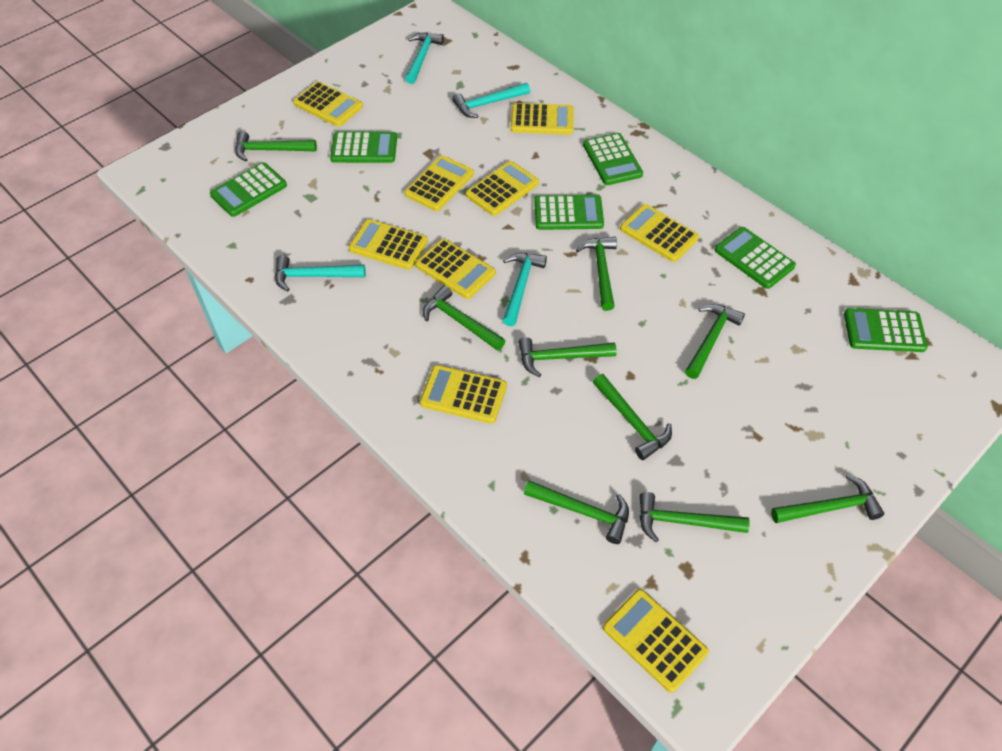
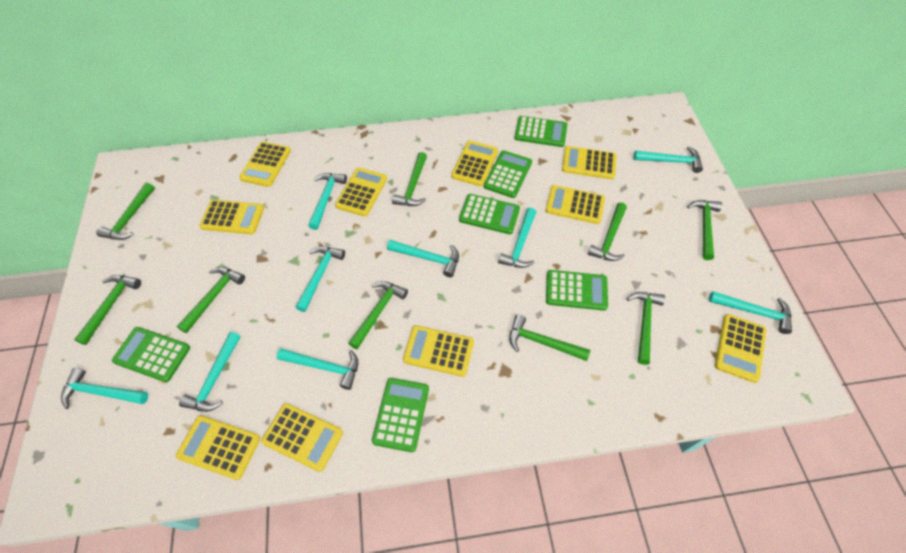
turquoise hammer: 4 -> 9
yellow calculator: 9 -> 10

